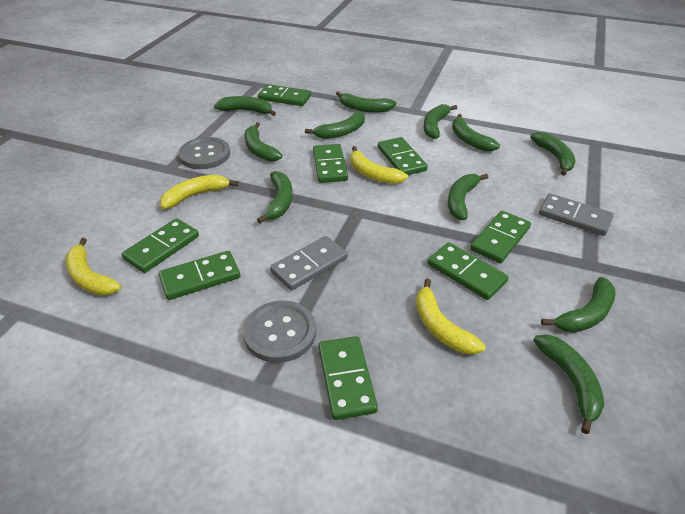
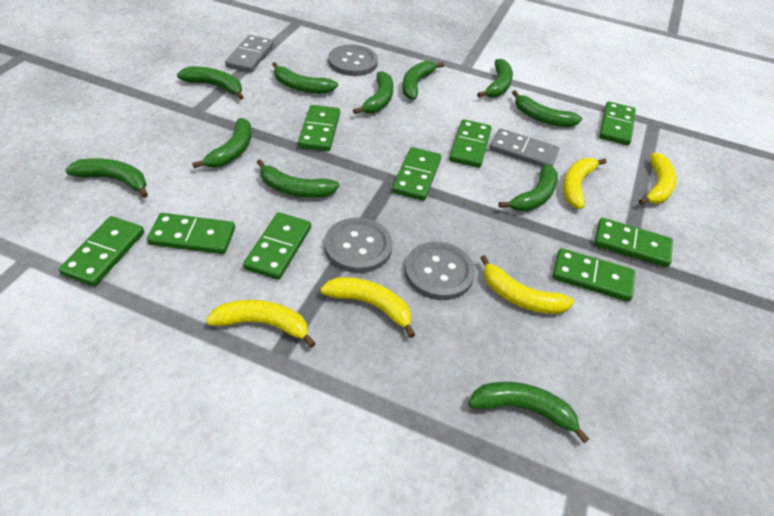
green domino: 8 -> 9
grey button: 2 -> 3
yellow banana: 4 -> 5

